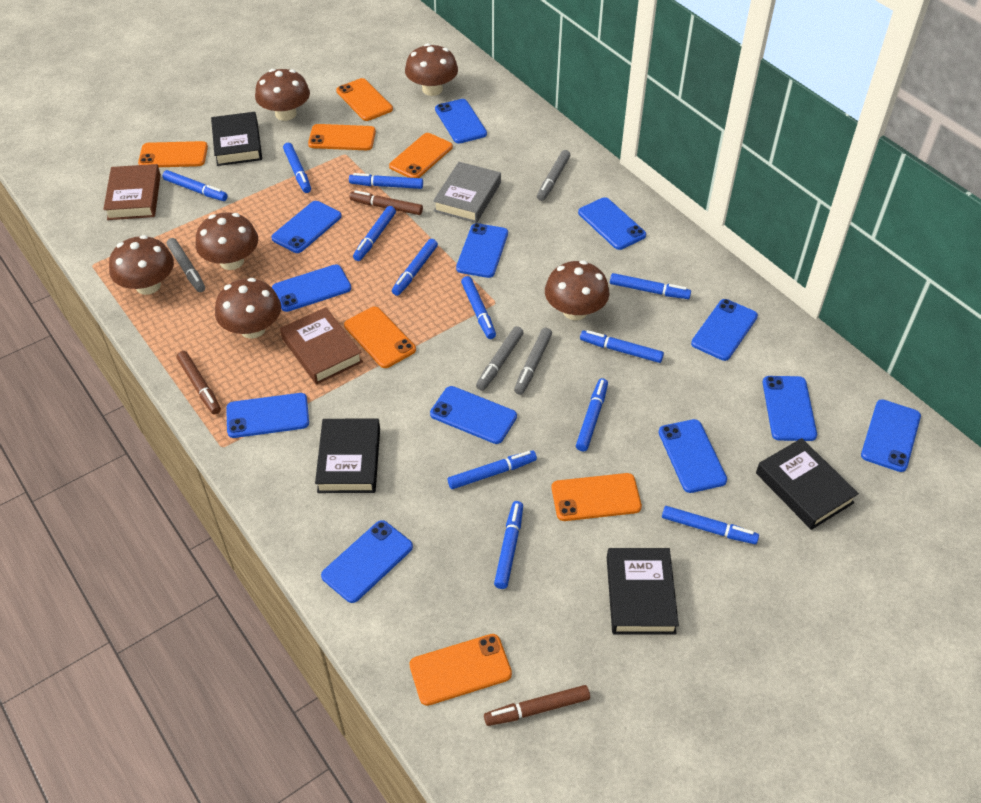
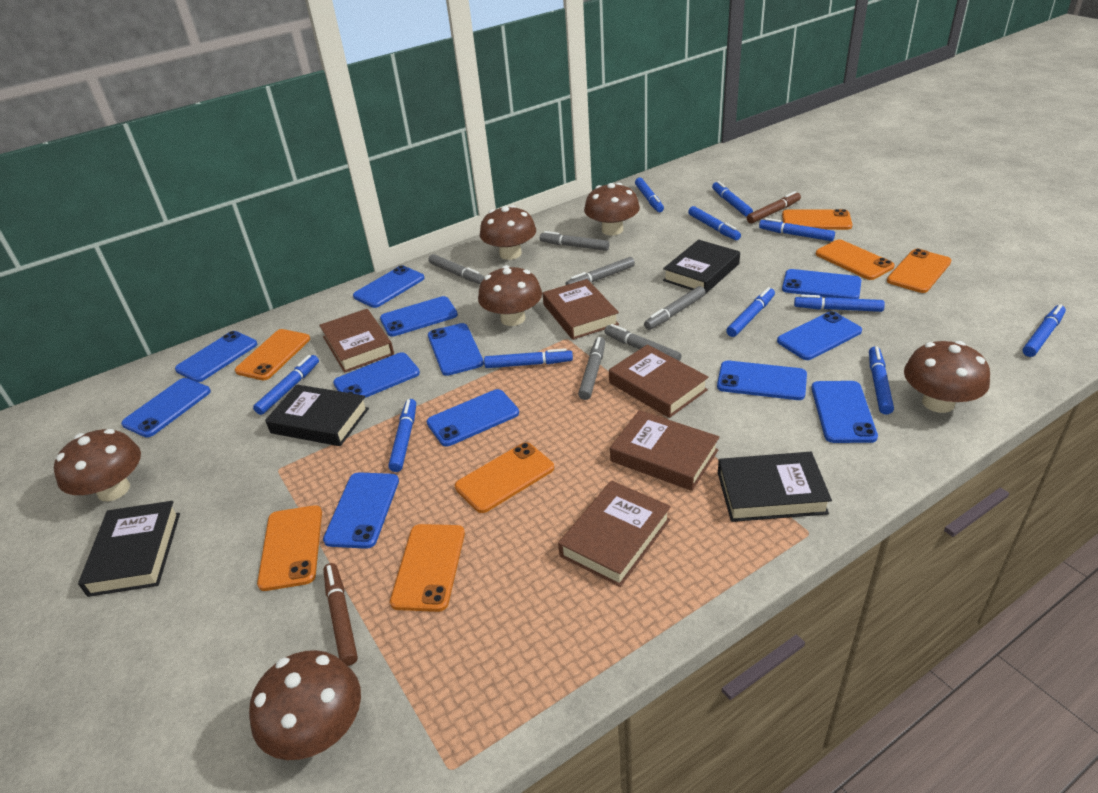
blue marker: 12 -> 11
brown book: 2 -> 5
brown marker: 3 -> 2
grey book: 1 -> 0
grey marker: 4 -> 6

